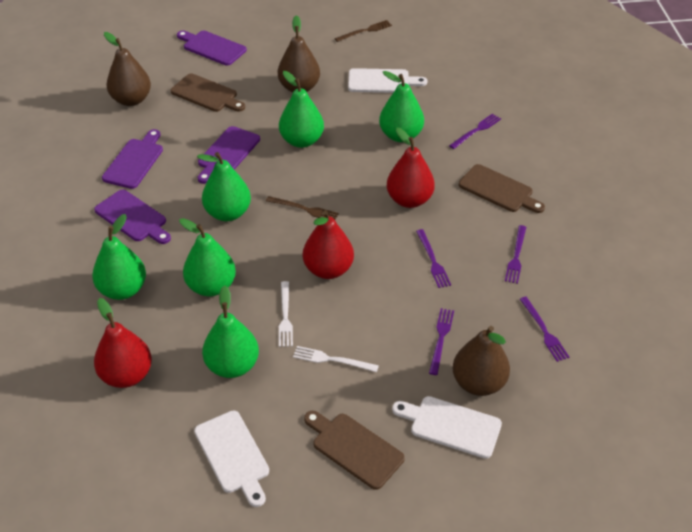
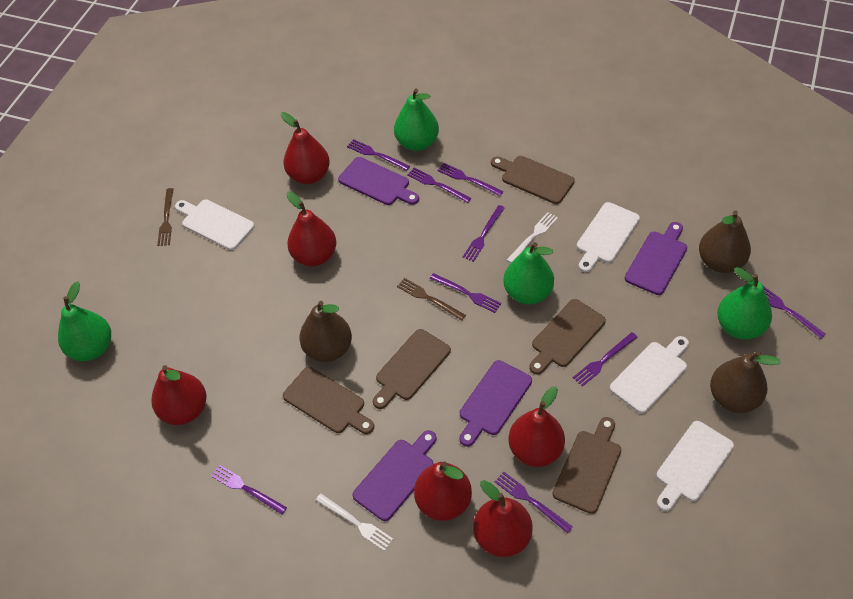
brown cutting board: 3 -> 5
green pear: 6 -> 4
purple fork: 5 -> 9
red pear: 3 -> 6
white cutting board: 3 -> 4

